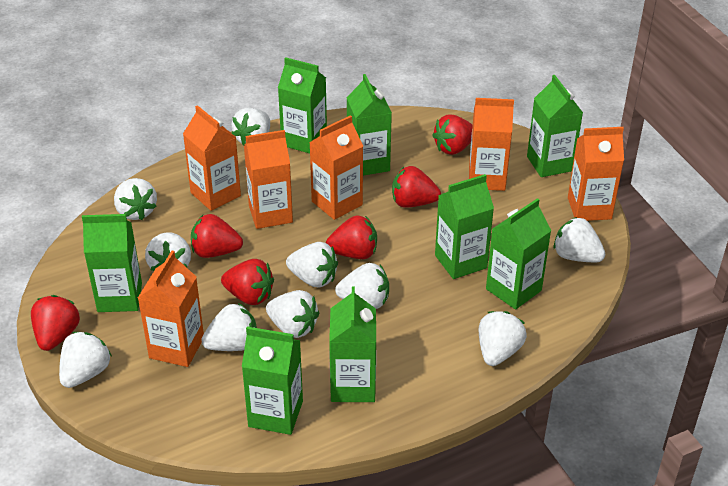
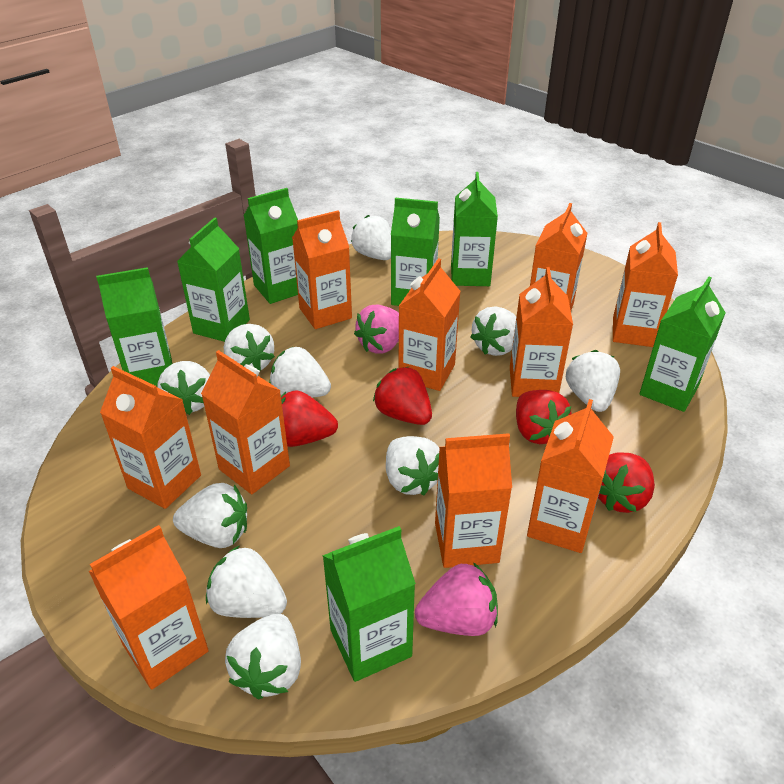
green carton: 8 -> 7
orange carton: 6 -> 10
pink strawberry: 0 -> 2
red strawberry: 6 -> 4

